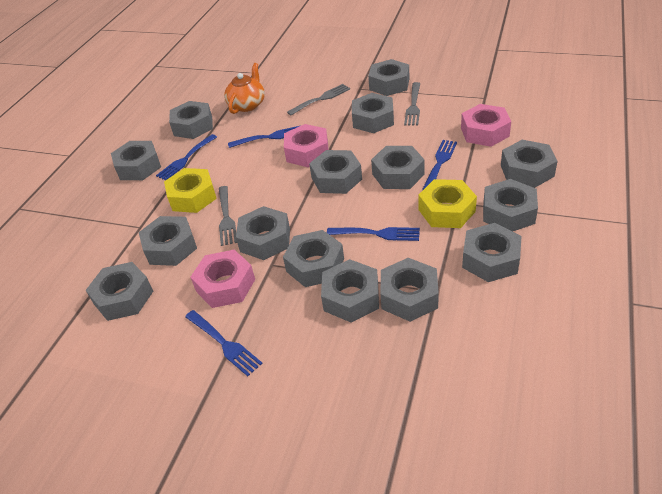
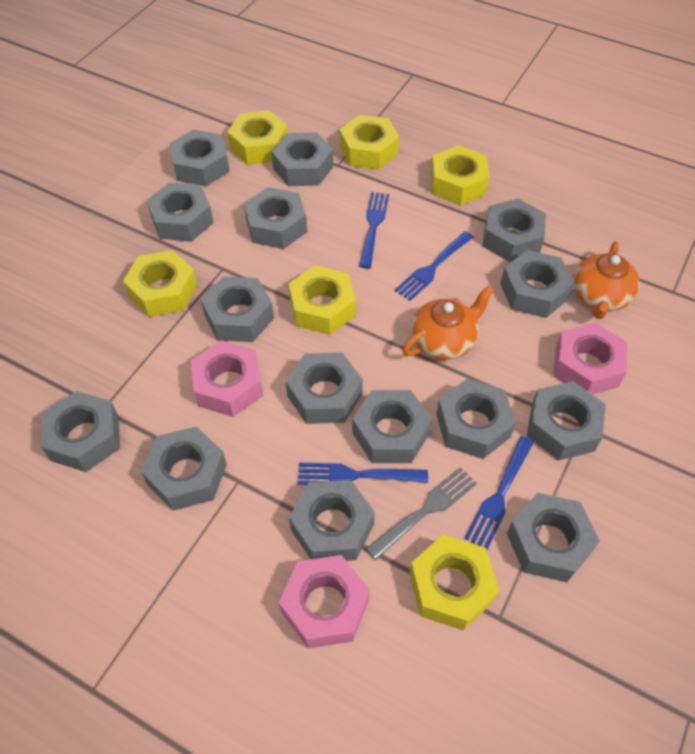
blue fork: 5 -> 4
grey fork: 3 -> 1
orange teapot: 1 -> 2
yellow nut: 2 -> 6

